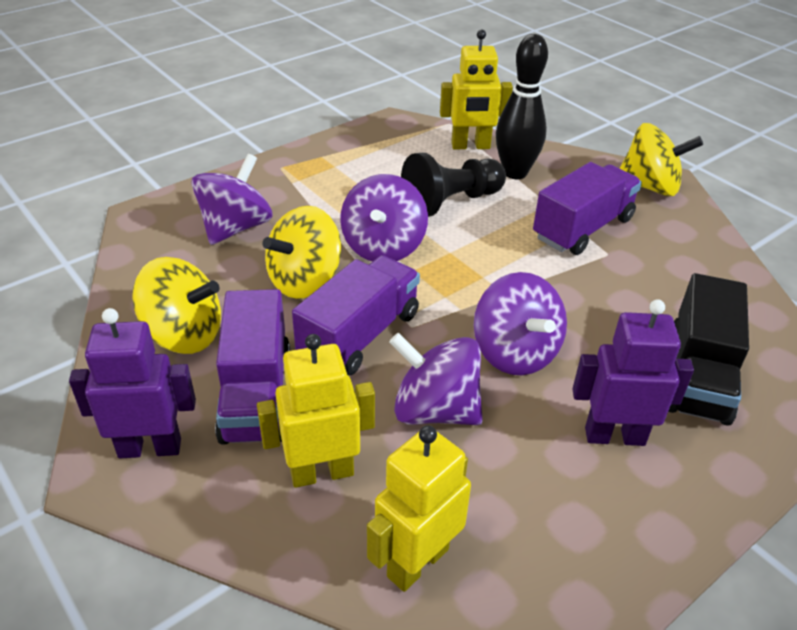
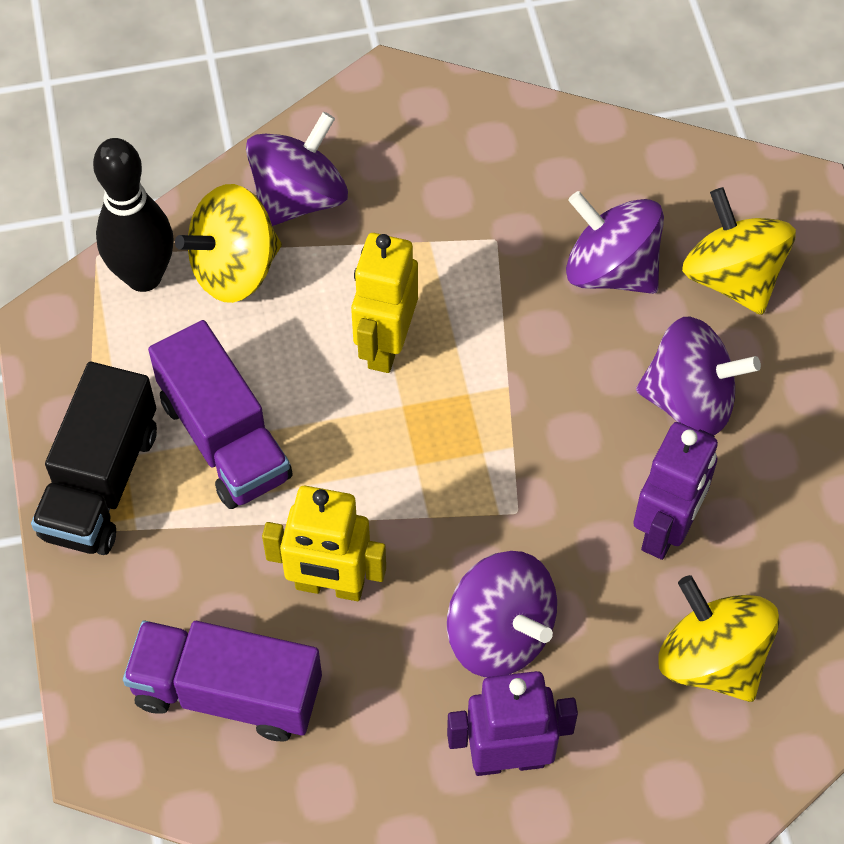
black pawn: 1 -> 0
purple truck: 3 -> 2
yellow robot: 3 -> 2

